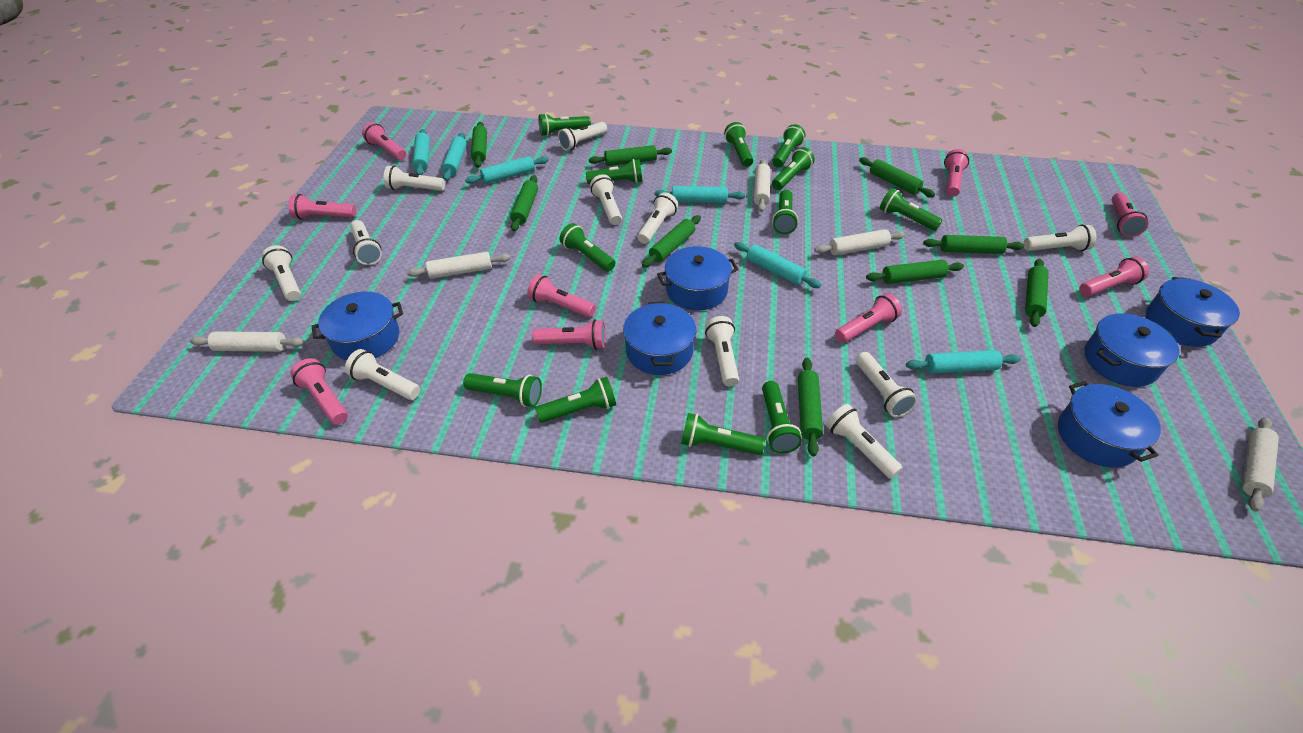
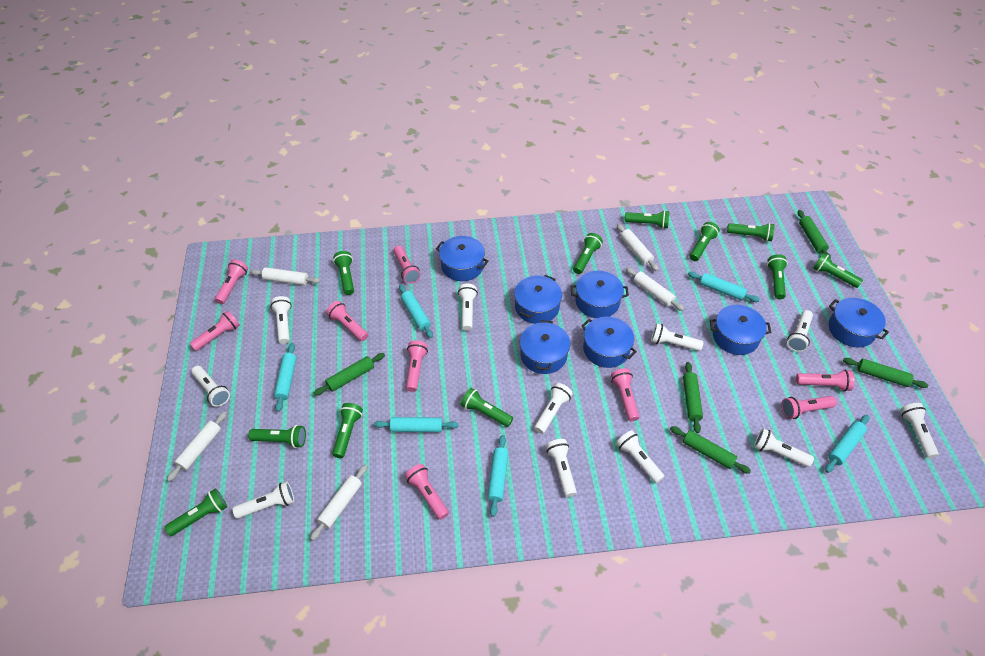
blue pot: 6 -> 7
green flashlight: 12 -> 11
green rolling pin: 9 -> 5

